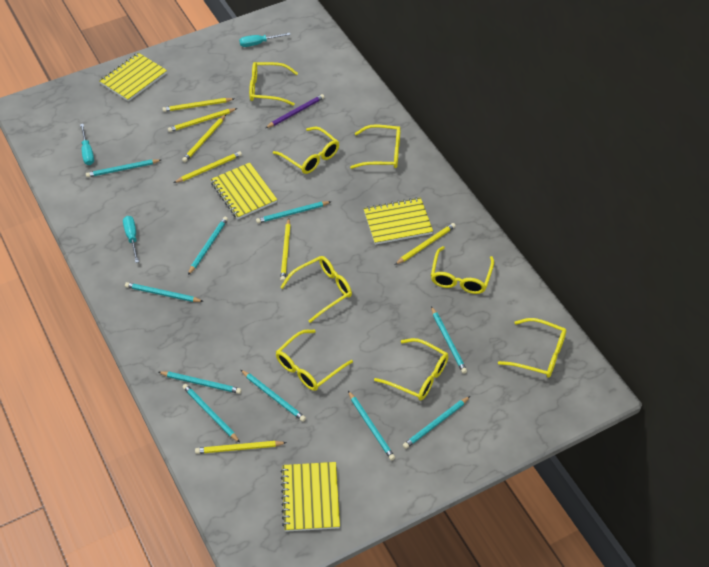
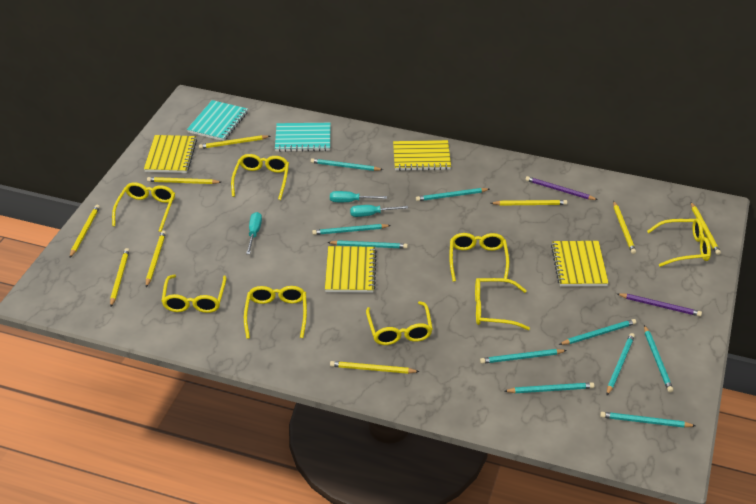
purple pencil: 1 -> 2
turquoise notebook: 0 -> 2
yellow pencil: 7 -> 9

